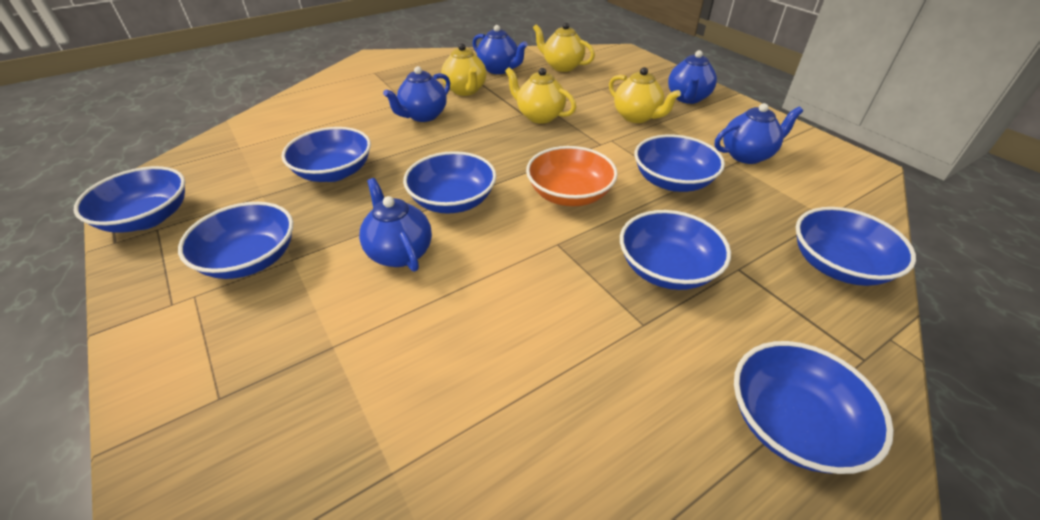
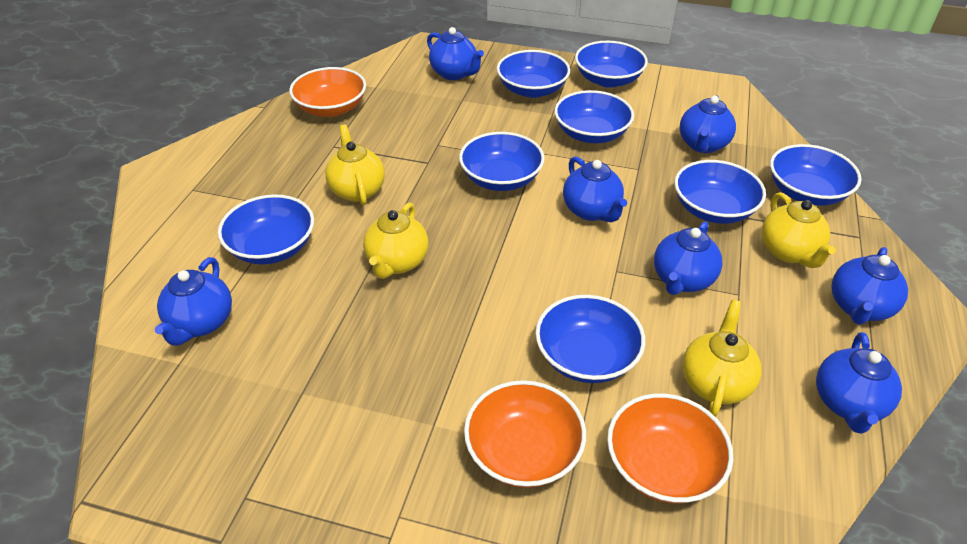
blue teapot: 5 -> 7
orange bowl: 1 -> 3

